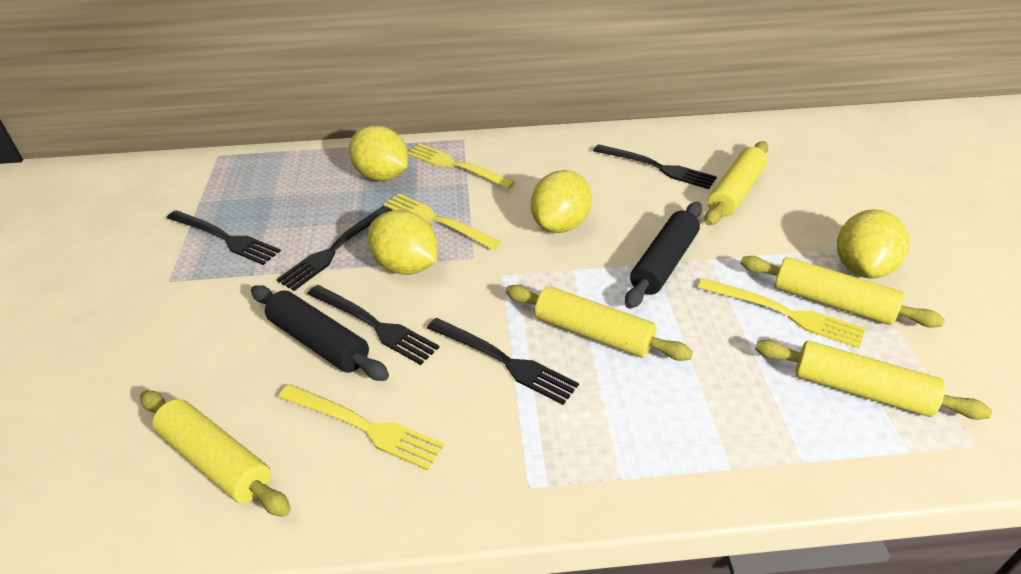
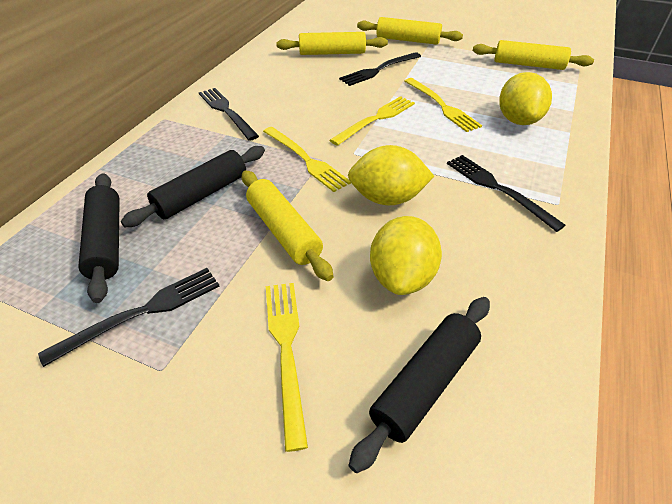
black fork: 5 -> 4
black rolling pin: 2 -> 3
yellow lemon: 4 -> 3
yellow rolling pin: 5 -> 4

